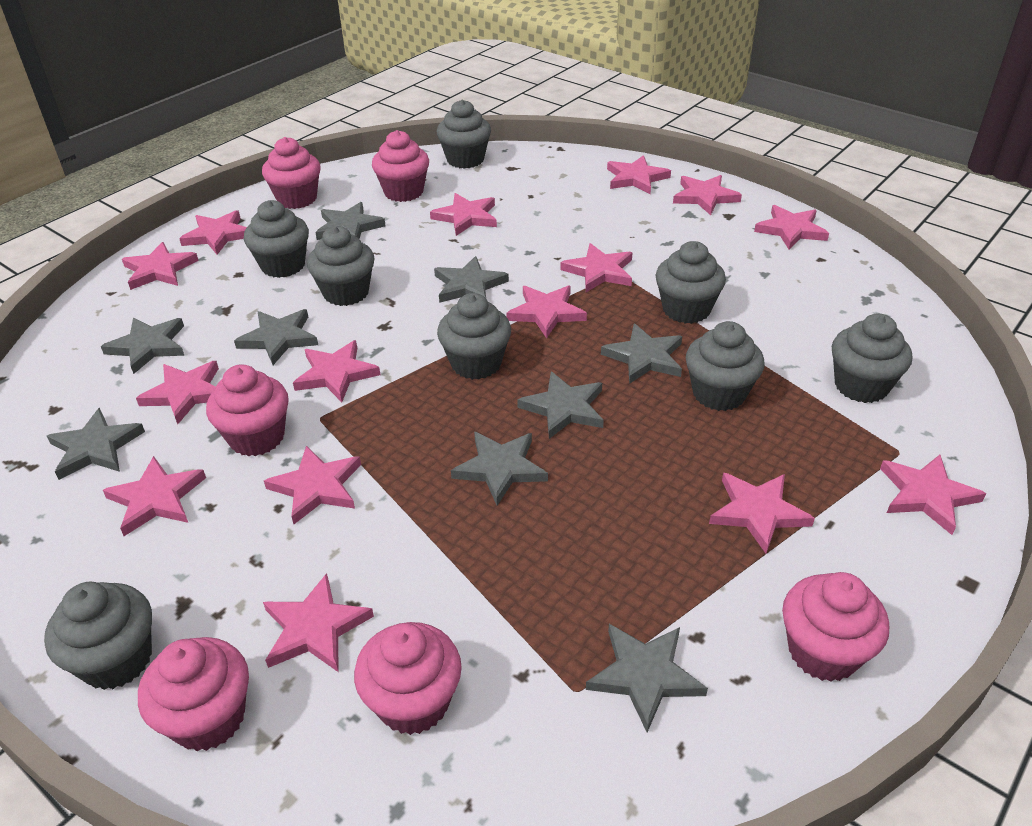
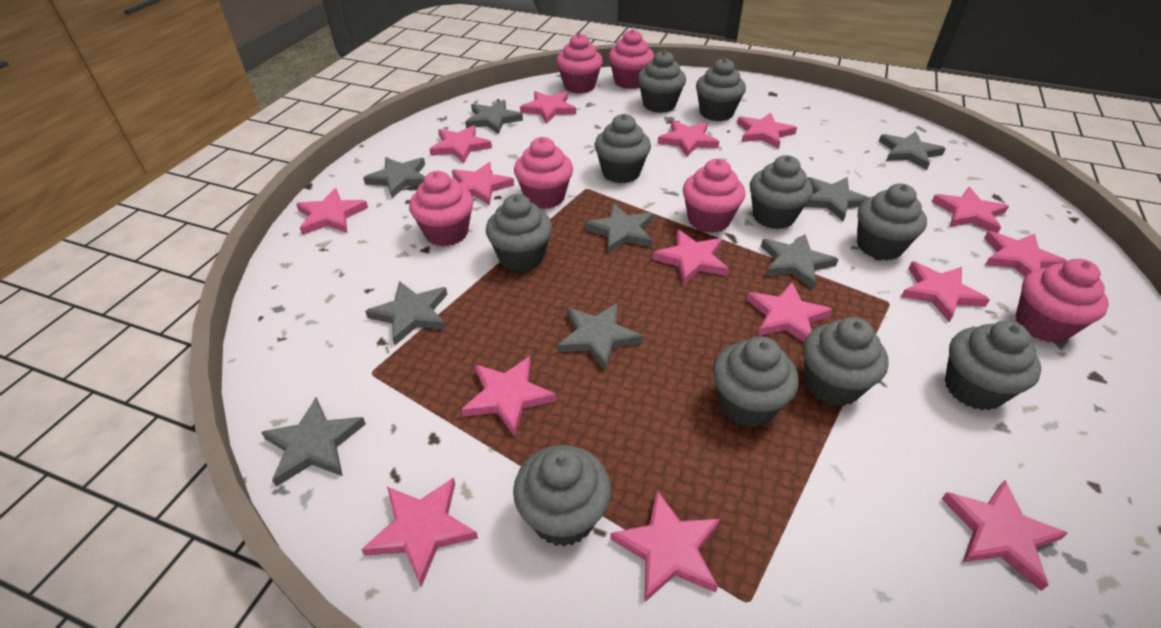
grey cupcake: 8 -> 10

